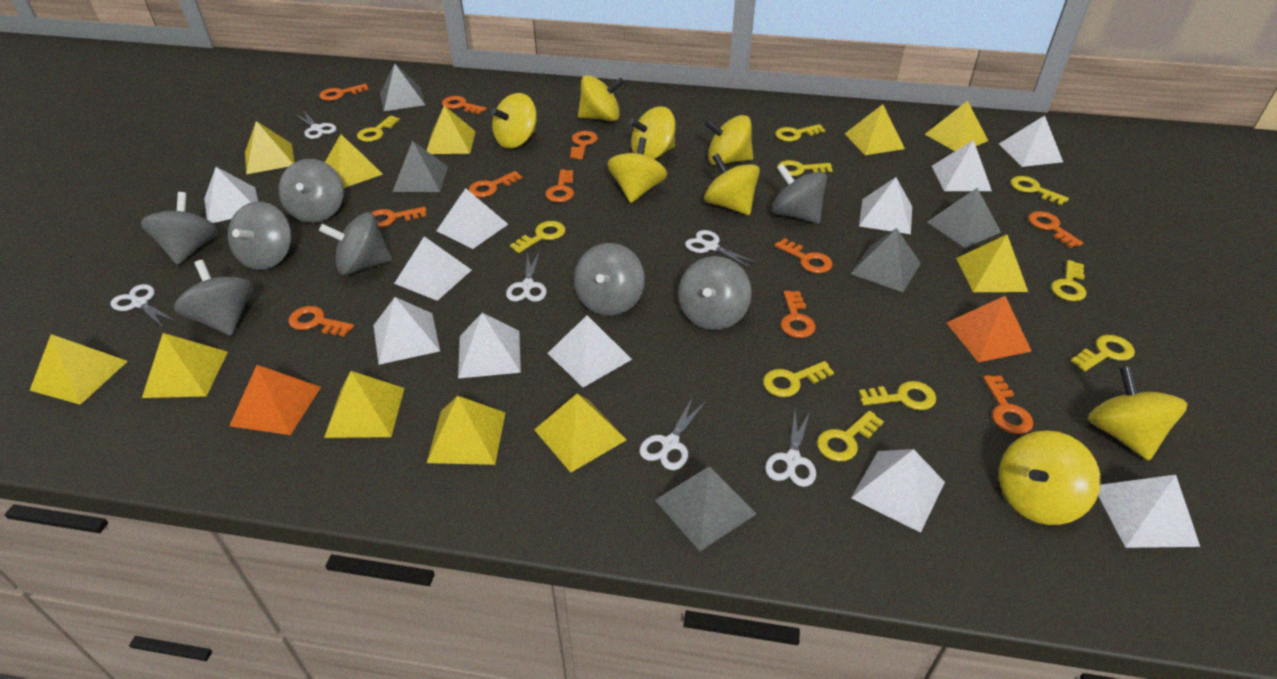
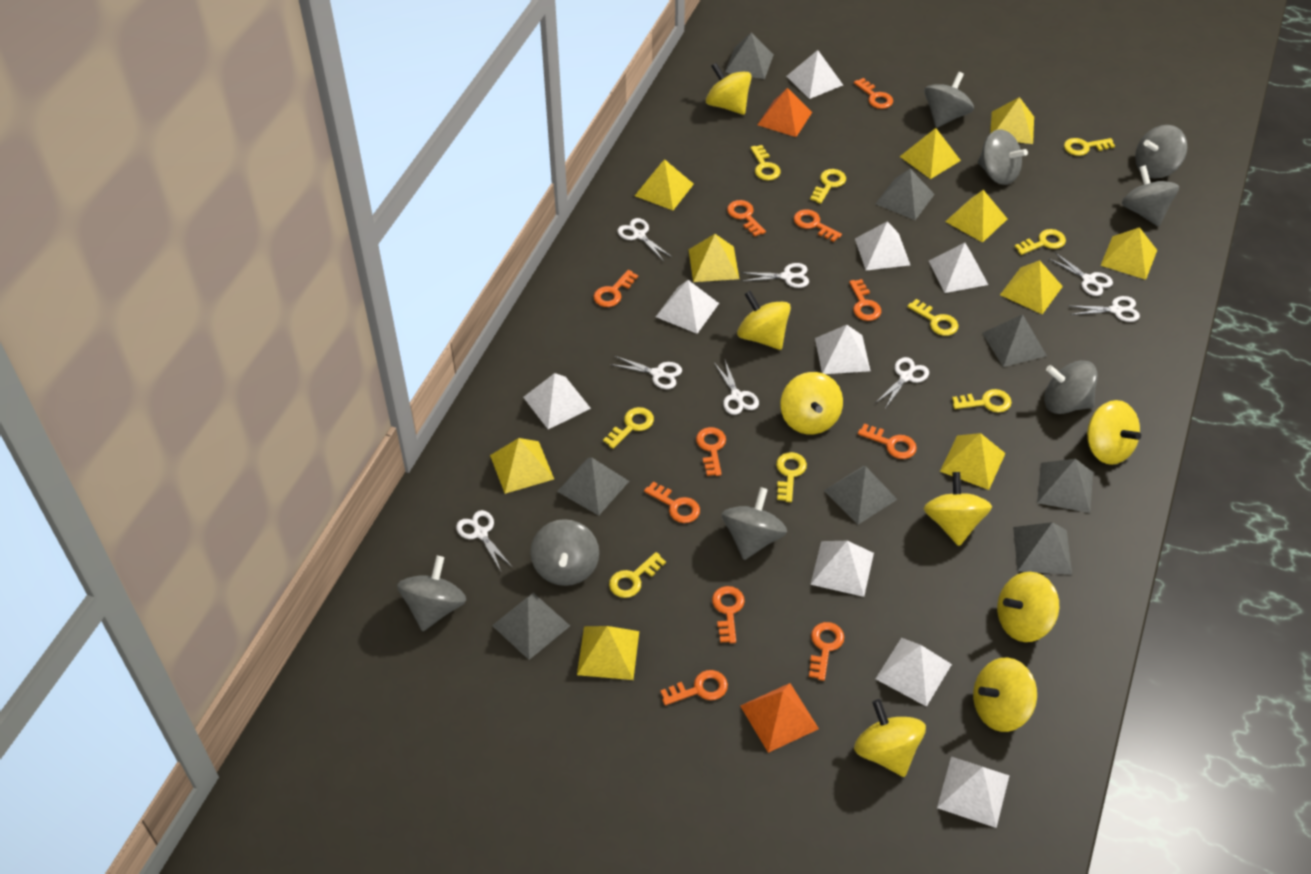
grey pyramid: 5 -> 8
white pyramid: 11 -> 9
white scissors: 6 -> 8
yellow key: 10 -> 9
yellow pyramid: 11 -> 10

